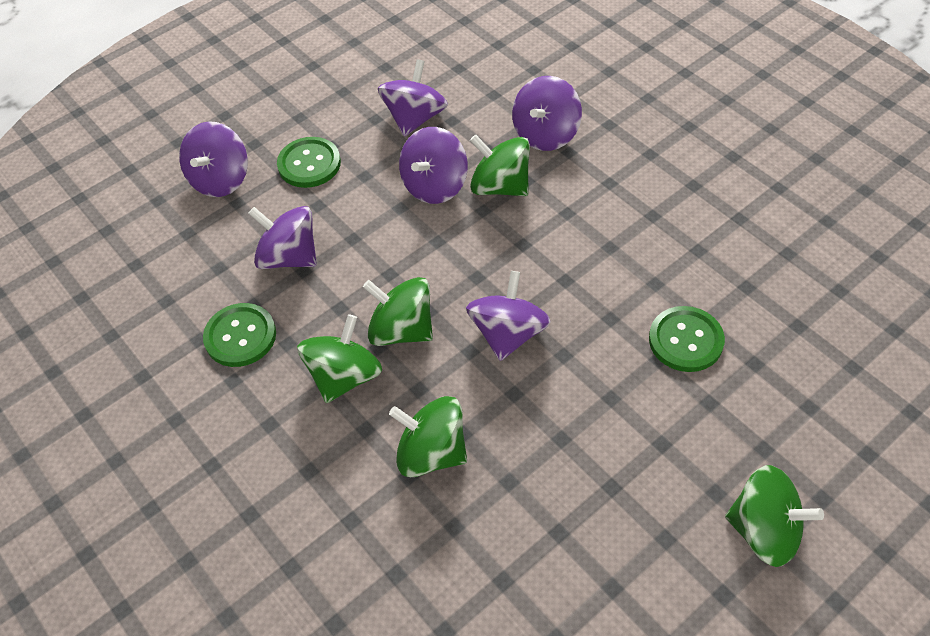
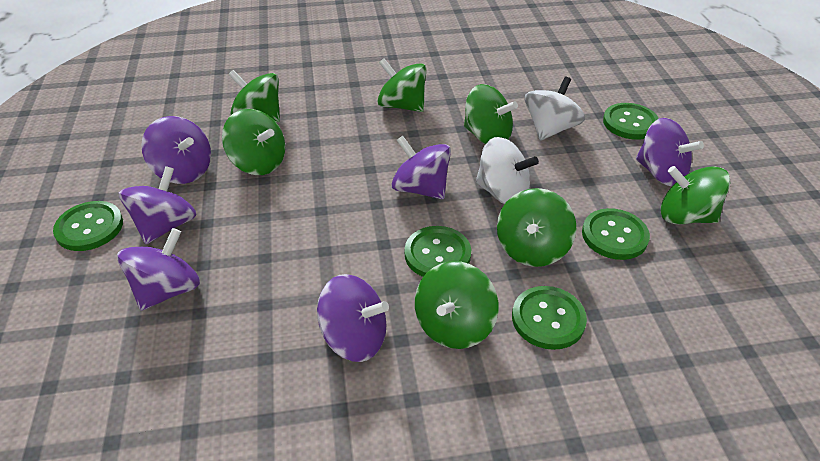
green button: 3 -> 5
green spinning top: 5 -> 7
white spinning top: 0 -> 2

